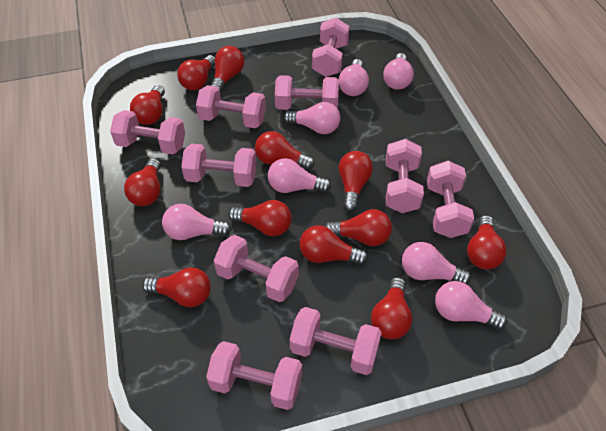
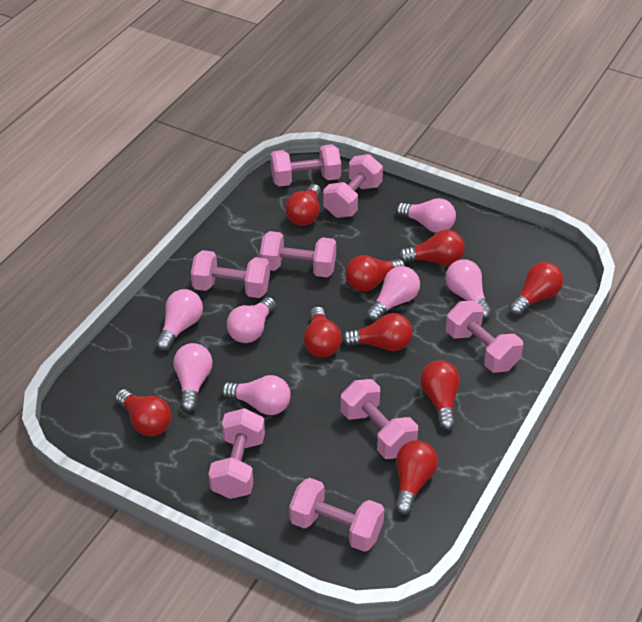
pink dumbbell: 10 -> 8
red light bulb: 12 -> 9

